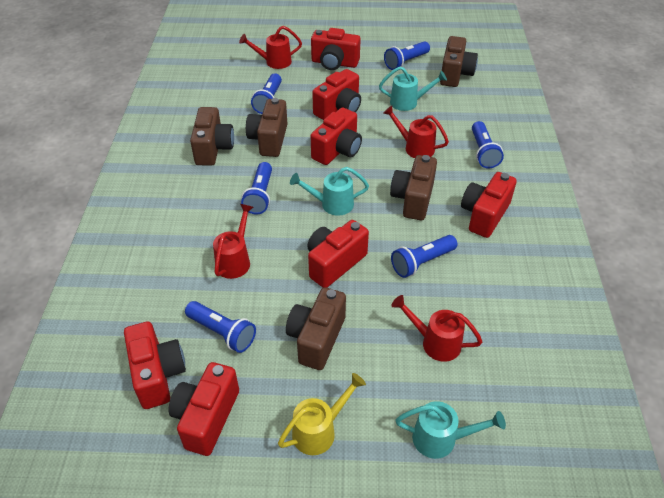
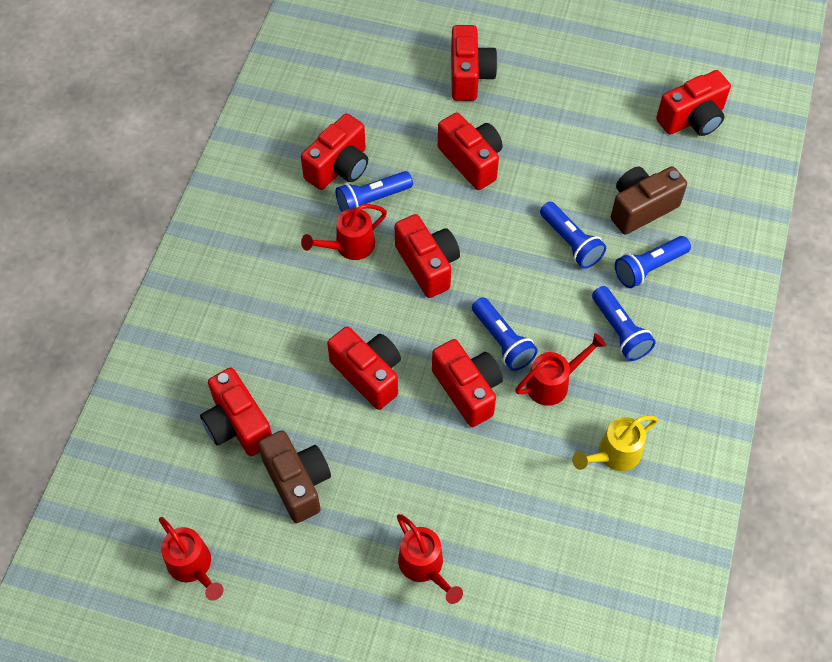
blue flashlight: 6 -> 5
brown camera: 5 -> 2
red camera: 7 -> 8
turquoise watering can: 3 -> 0

